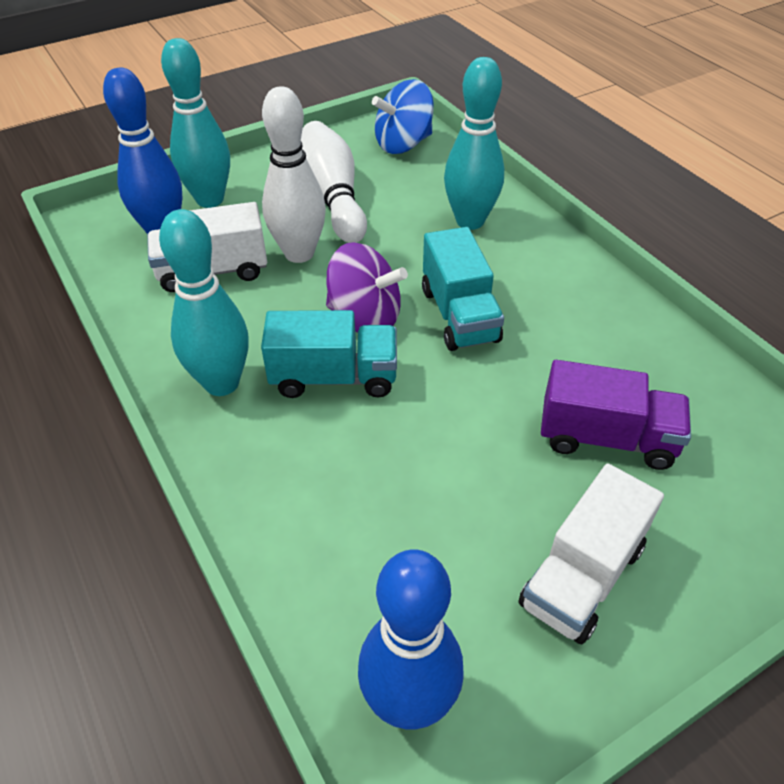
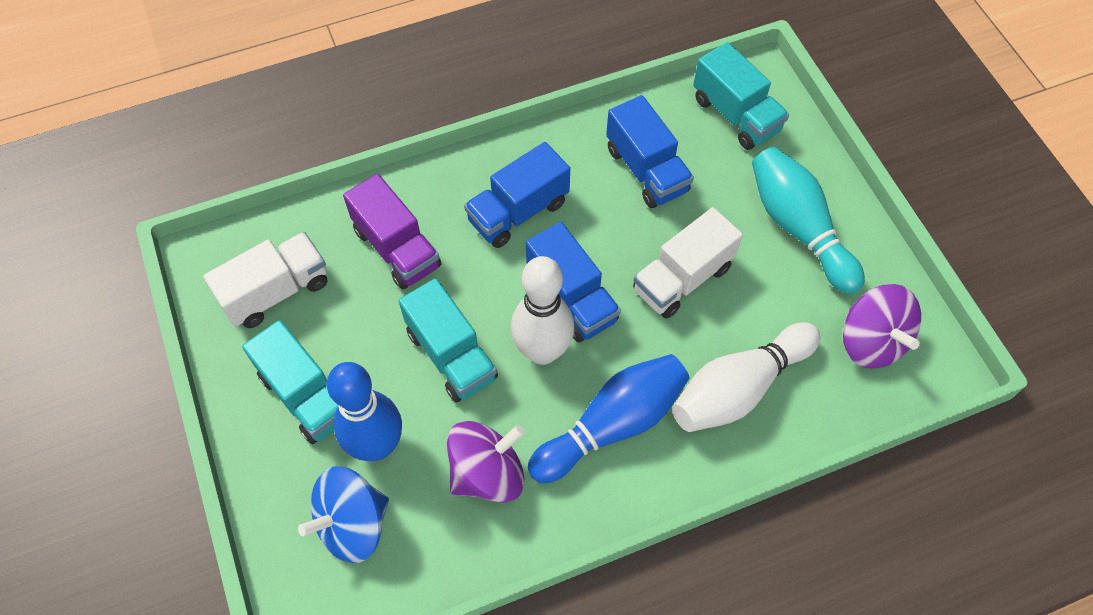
blue truck: 0 -> 3
purple spinning top: 1 -> 2
turquoise bowling pin: 3 -> 1
turquoise truck: 2 -> 3

